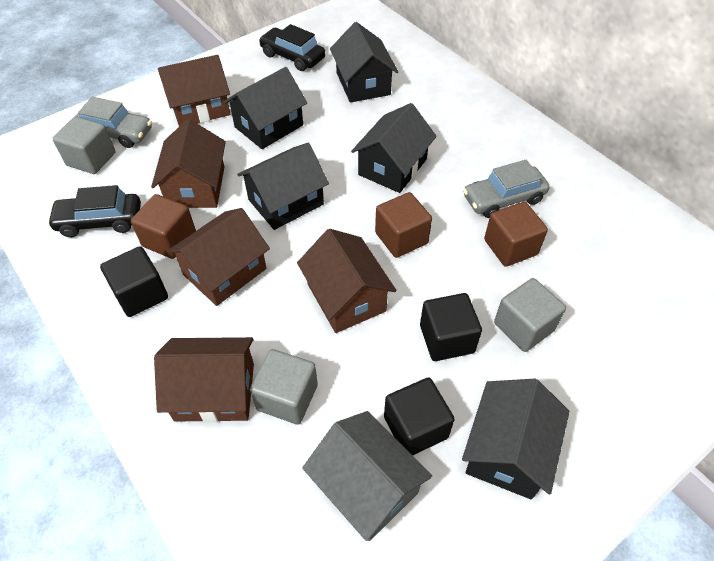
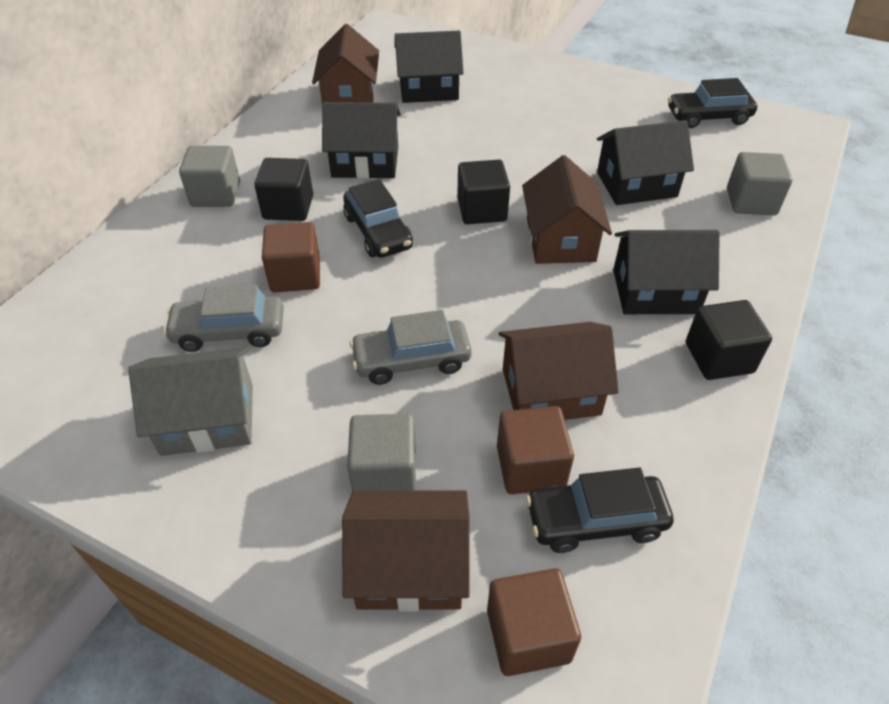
black car: 2 -> 3
black house: 5 -> 4
brown house: 5 -> 4

